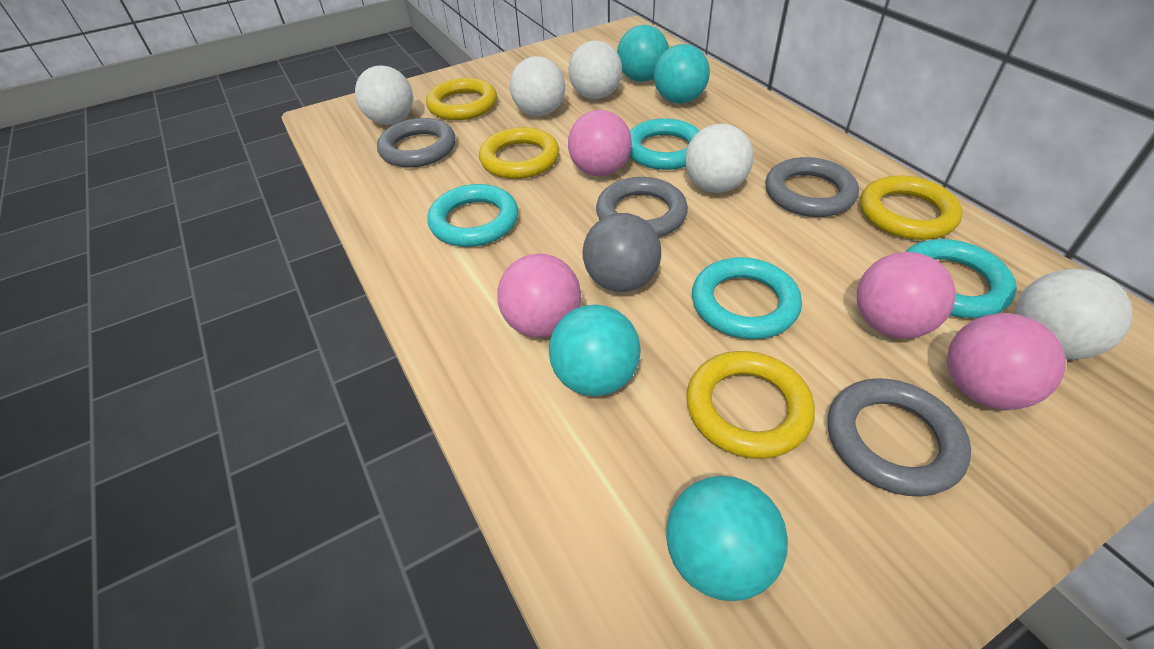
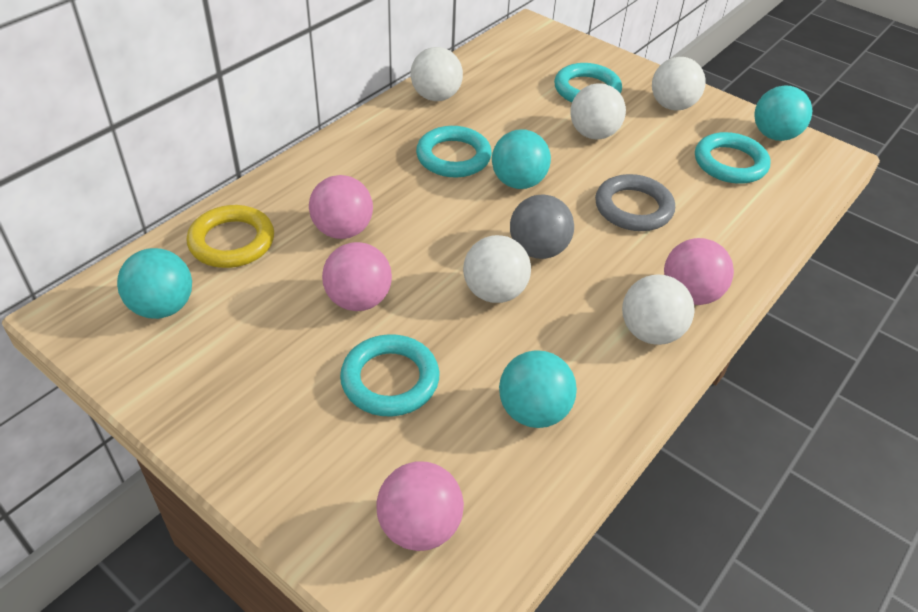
grey ring: 4 -> 1
yellow ring: 4 -> 1

